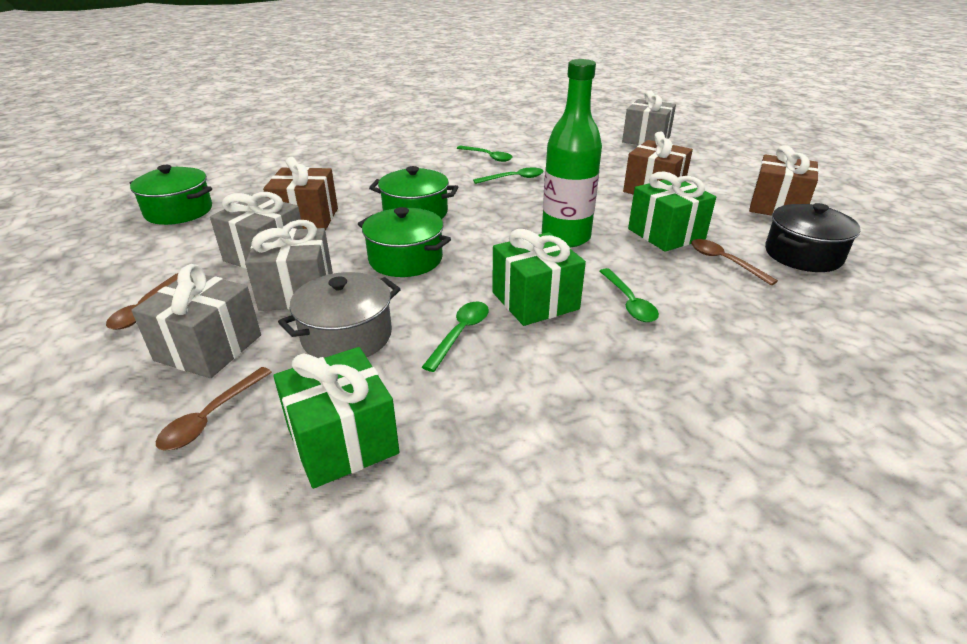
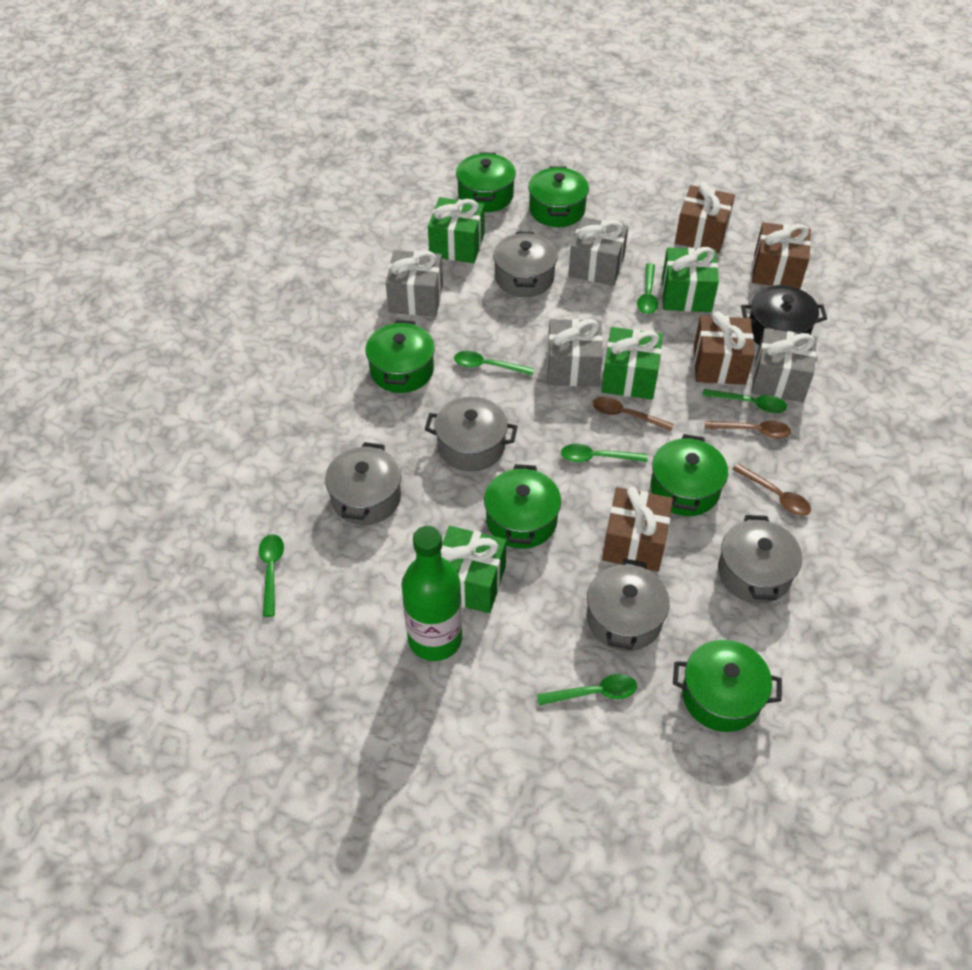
brown gift: 3 -> 4
green gift: 3 -> 4
green pot: 3 -> 6
green spoon: 4 -> 6
grey pot: 1 -> 5

